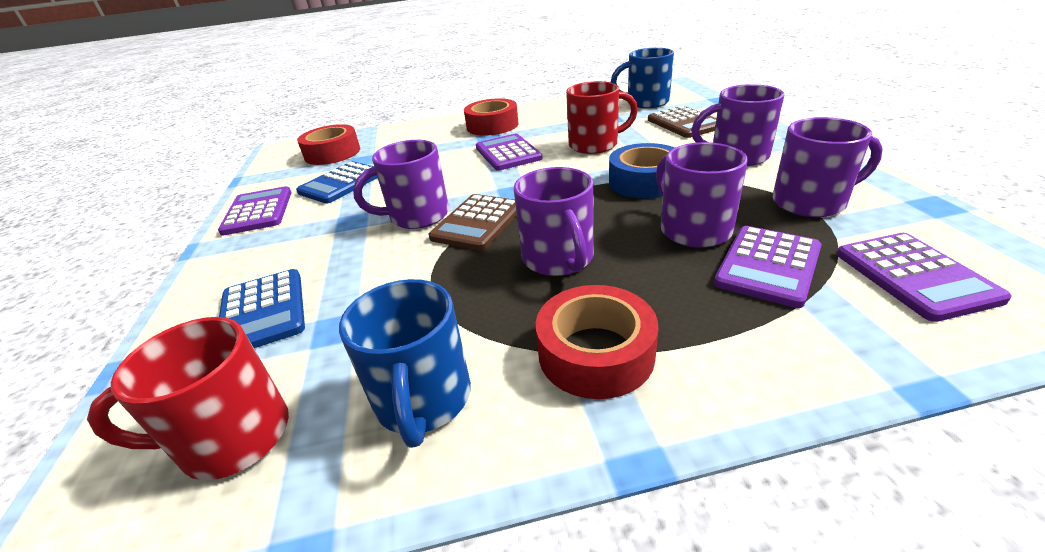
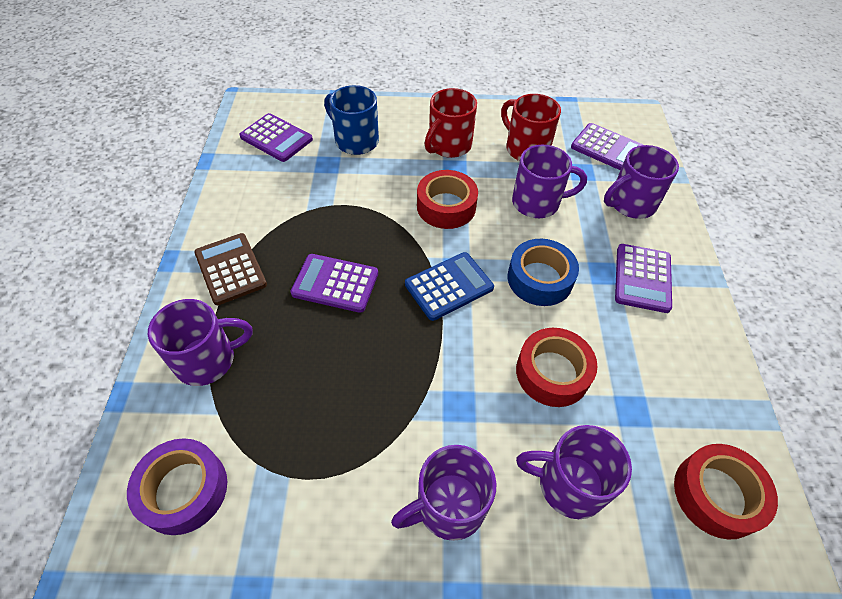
blue calculator: 2 -> 1
blue mug: 2 -> 1
brown calculator: 2 -> 1
purple tape: 0 -> 1

